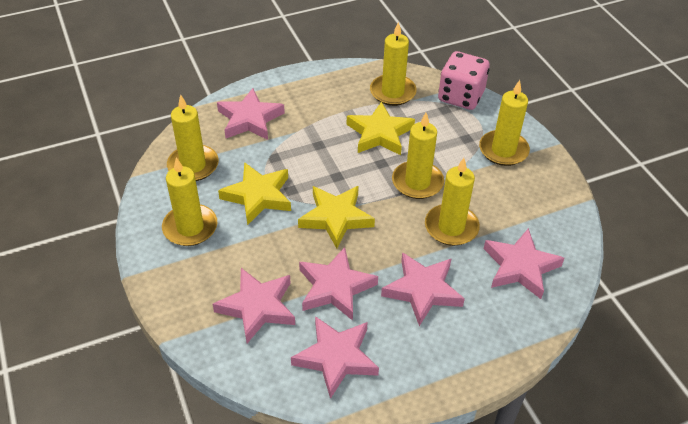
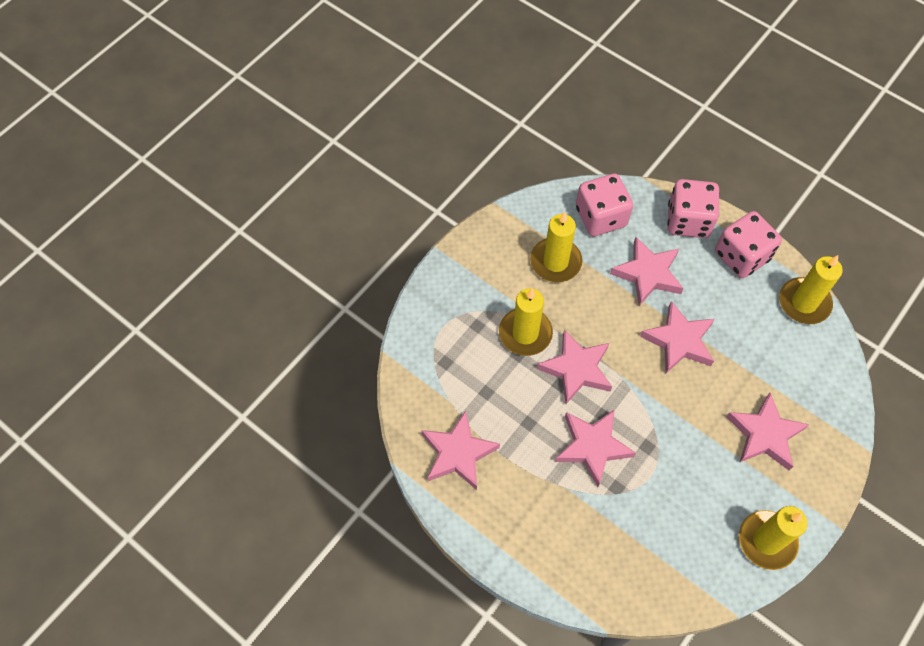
pink dice: 1 -> 3
yellow candle: 6 -> 4
yellow star: 3 -> 0

